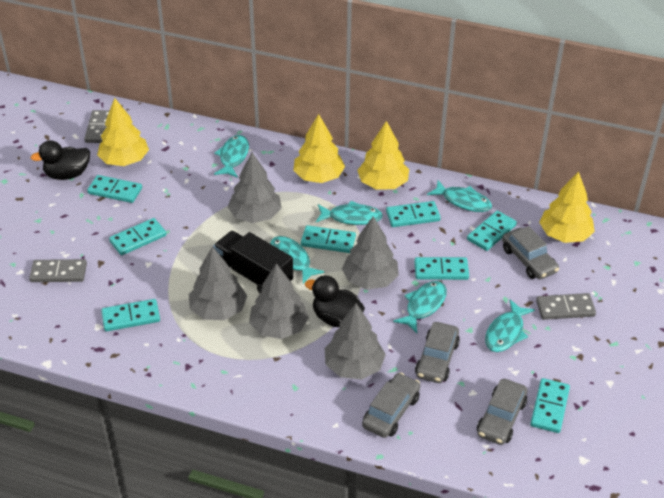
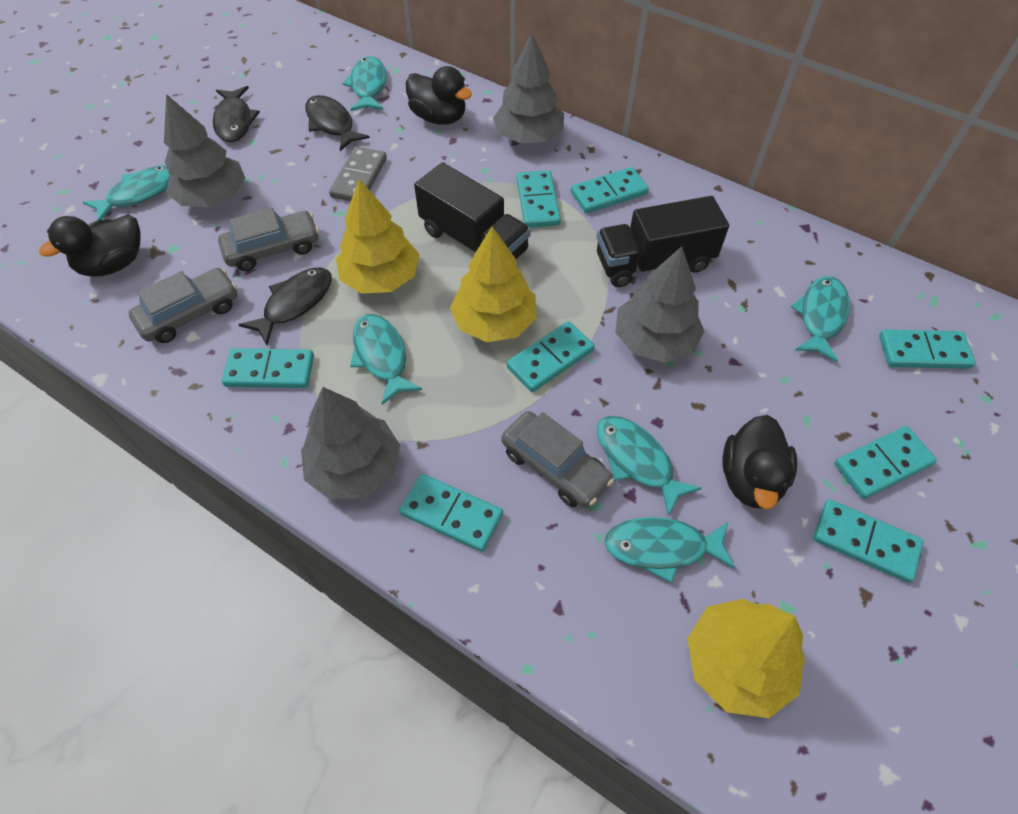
black duck: 2 -> 3
black fish: 0 -> 3
black truck: 1 -> 2
grey car: 4 -> 3
grey domino: 3 -> 1
grey tree: 5 -> 4
yellow tree: 4 -> 3

